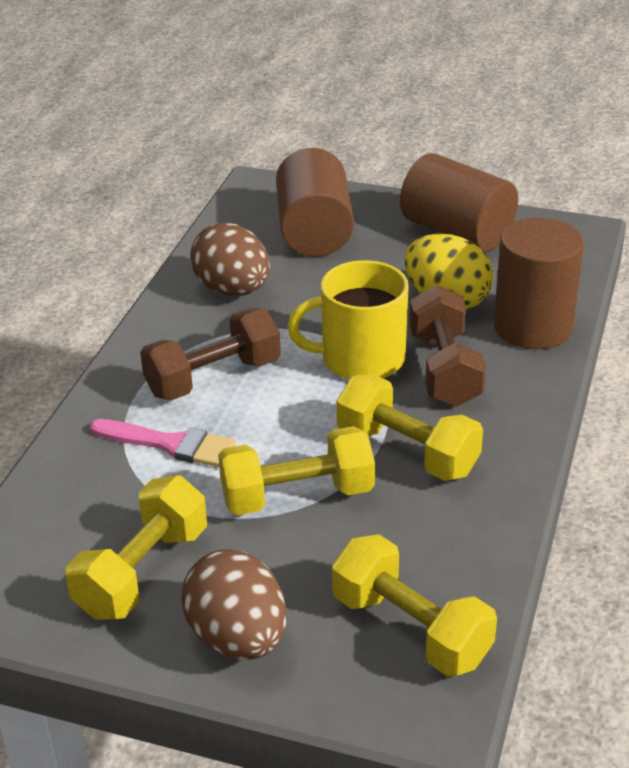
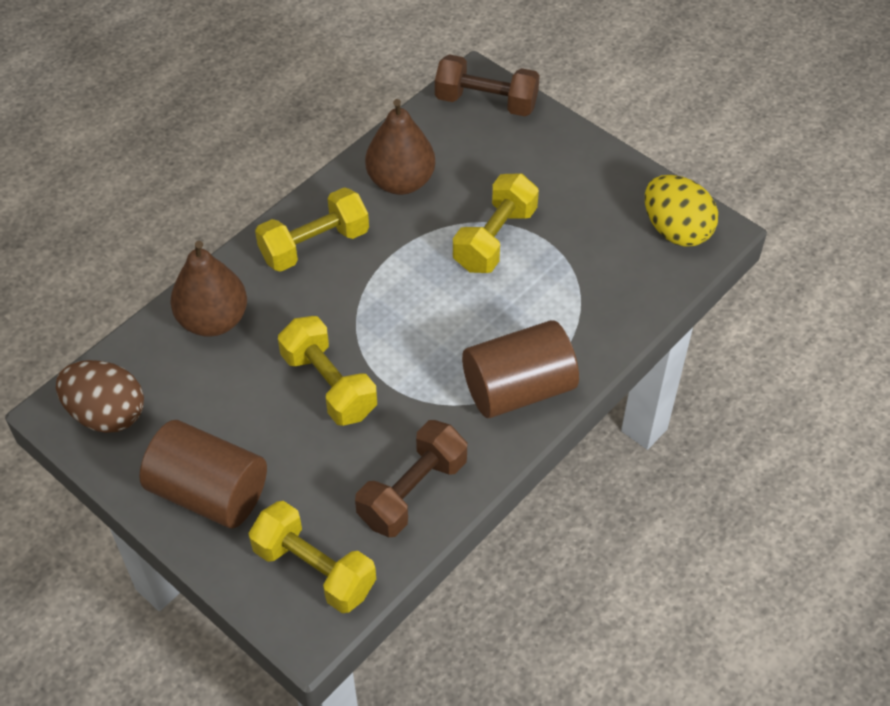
brown cylinder: 3 -> 2
brown egg: 2 -> 1
brown pear: 0 -> 2
pink brush: 1 -> 0
yellow mug: 1 -> 0

